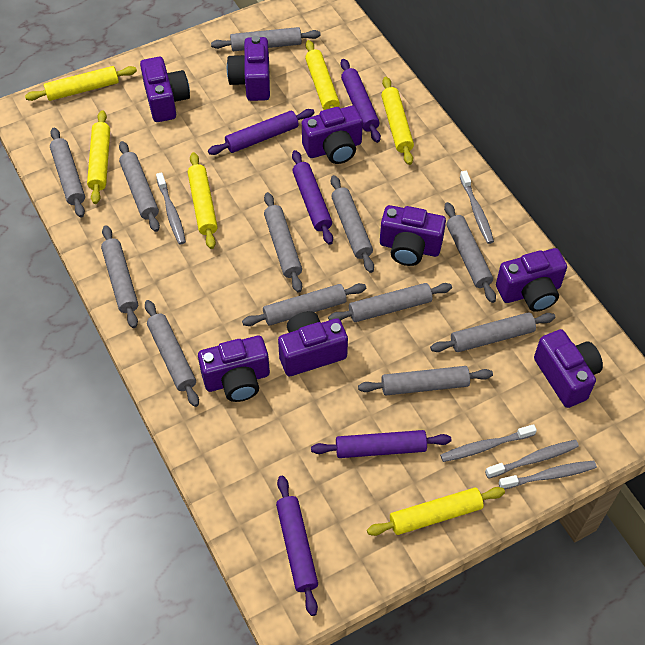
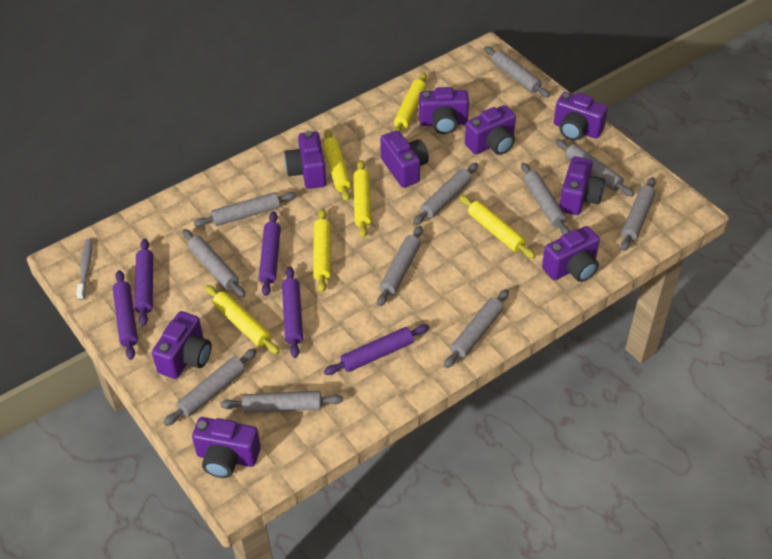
grey rolling pin: 12 -> 11
grey toothbrush: 5 -> 1
purple camera: 8 -> 9

